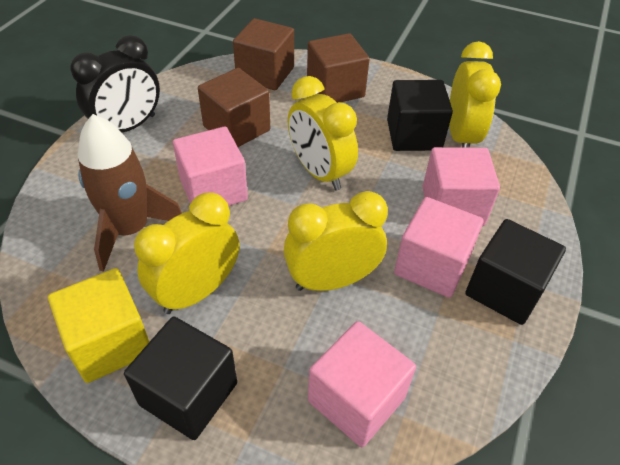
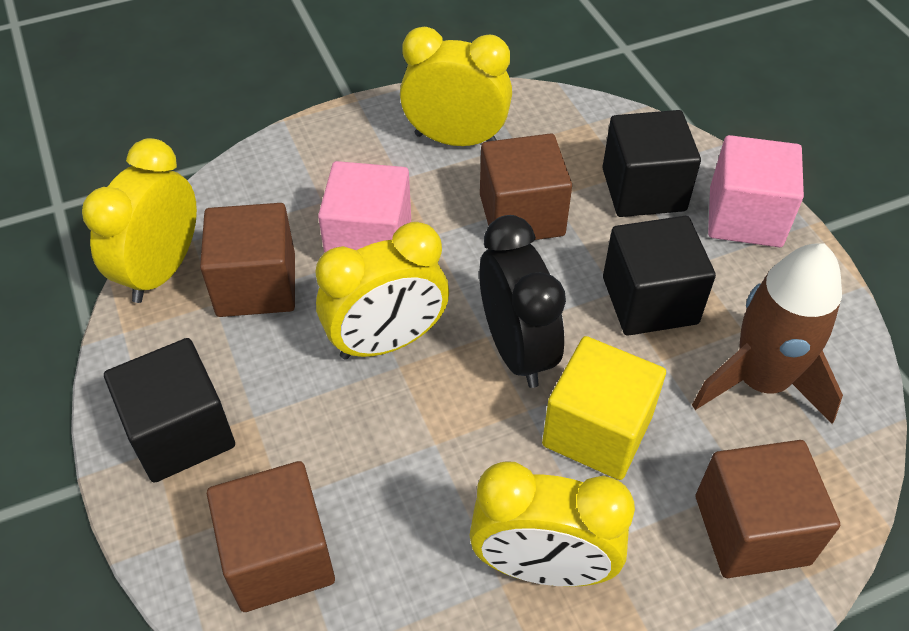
brown cube: 3 -> 4
pink cube: 4 -> 2

